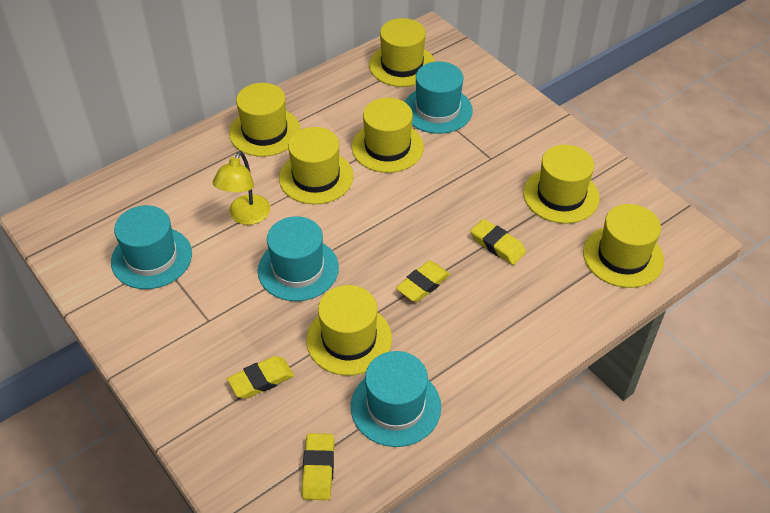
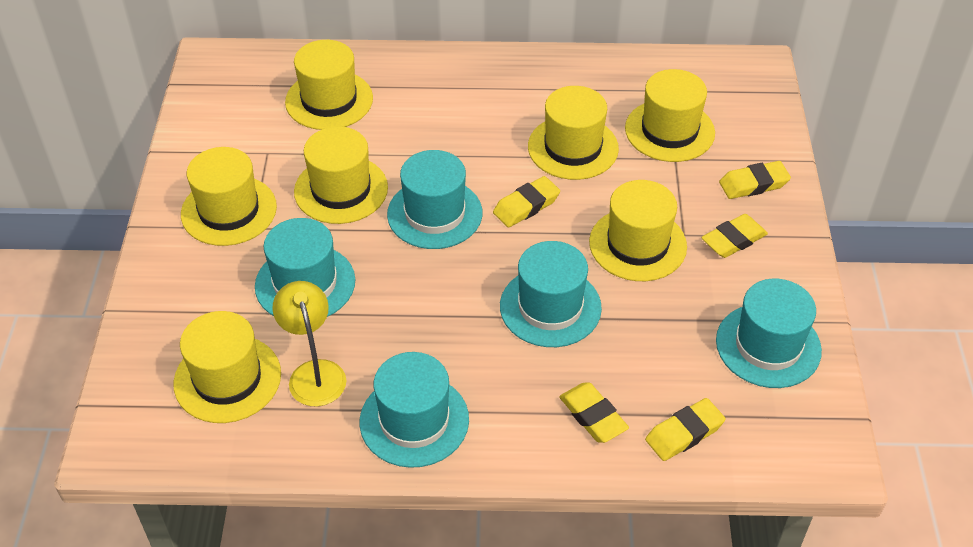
turquoise hat: 4 -> 5
yellow eraser: 4 -> 5

